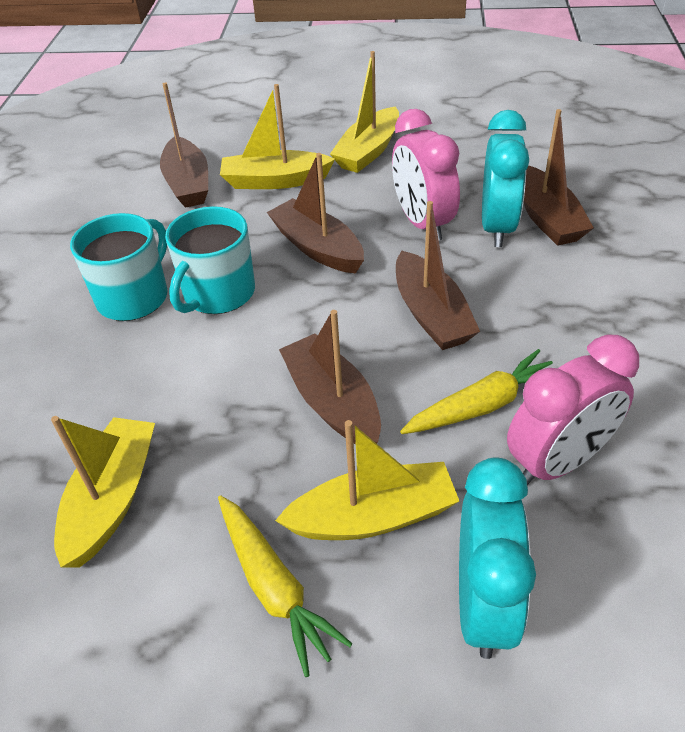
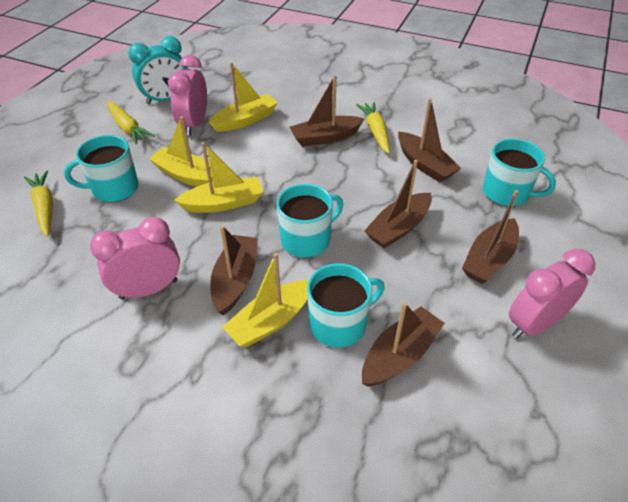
brown boat: 5 -> 6
pink clock: 2 -> 3
turquoise clock: 2 -> 1
turquoise mug: 2 -> 4
yellow carrot: 2 -> 3

